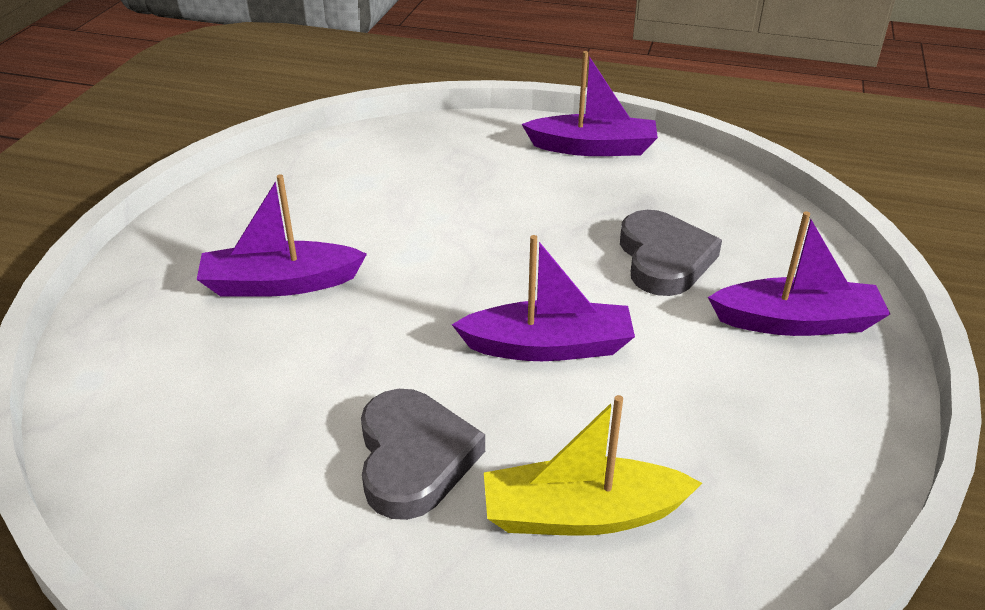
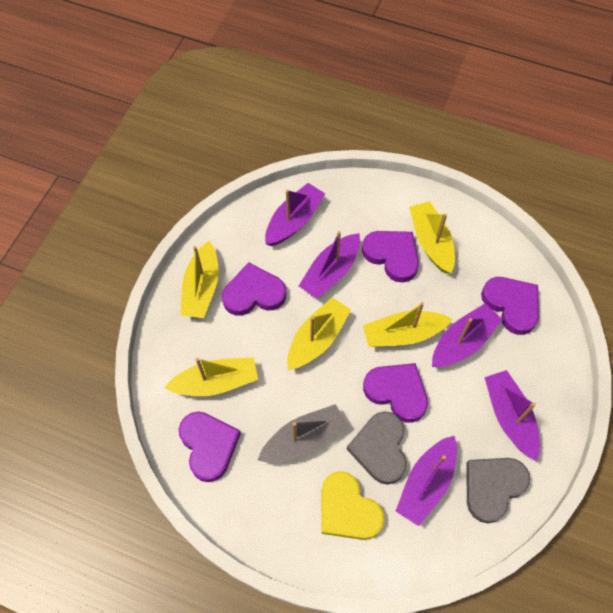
grey boat: 0 -> 1
purple boat: 4 -> 5
purple heart: 0 -> 5
yellow boat: 1 -> 5
yellow heart: 0 -> 1

